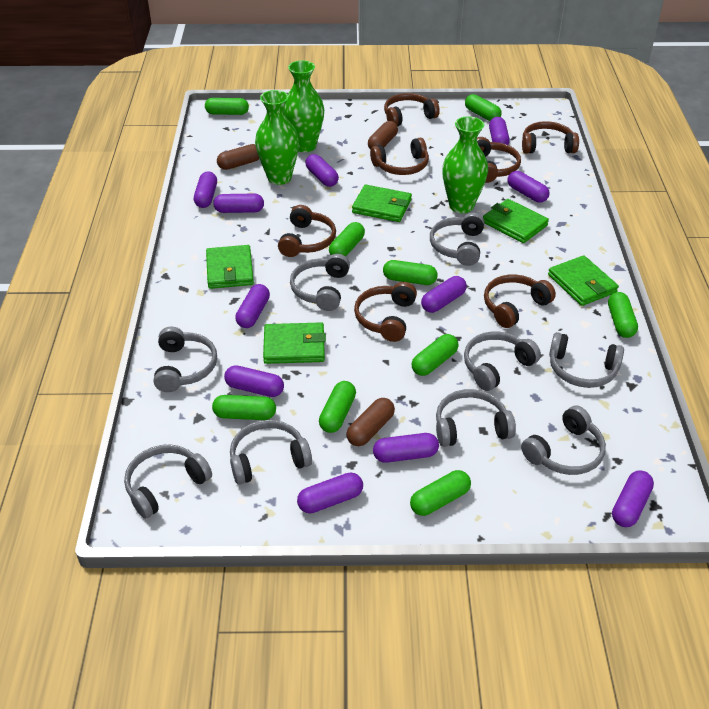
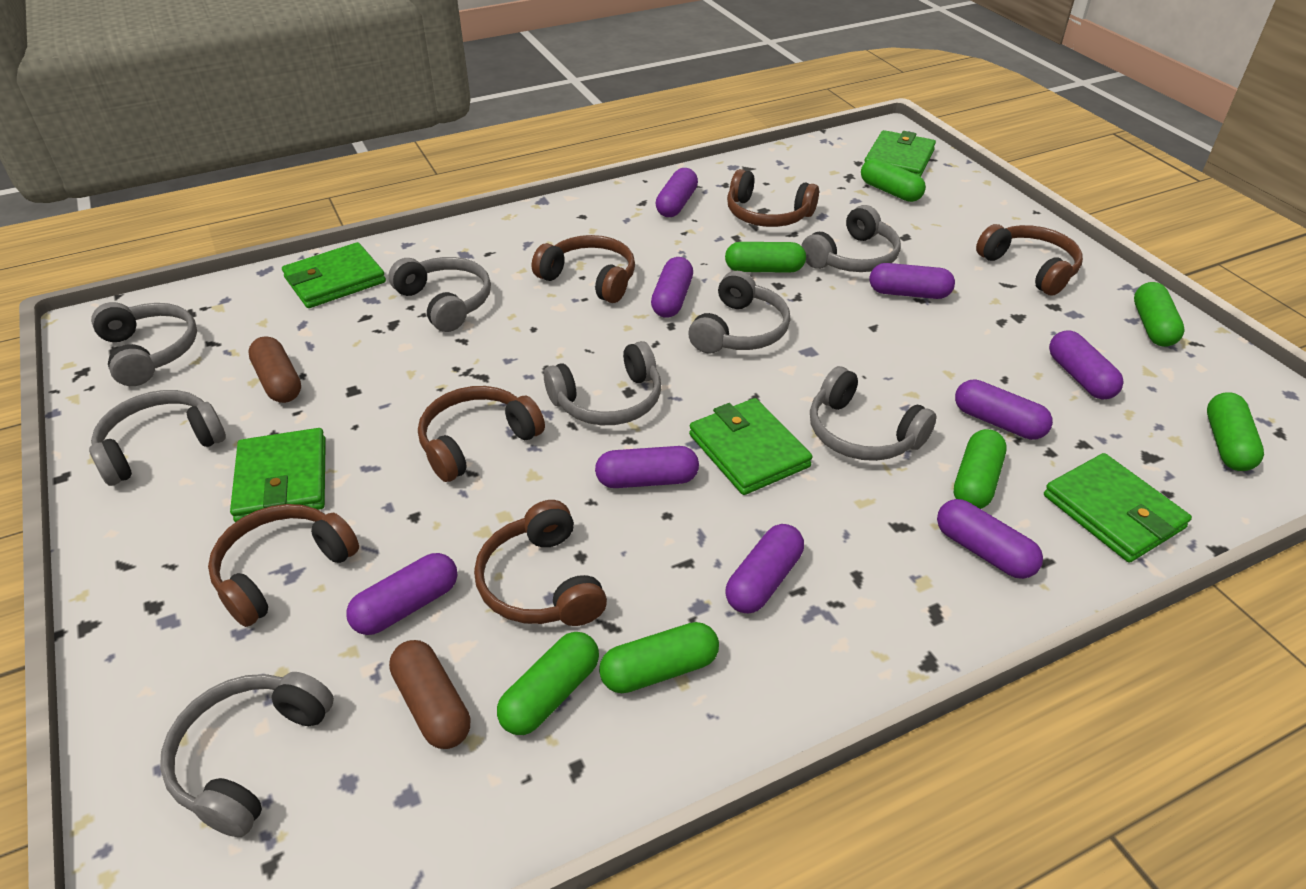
brown capsule: 3 -> 2
brown headphones: 7 -> 6
green capsule: 9 -> 7
green vase: 3 -> 0
grey headphones: 9 -> 8
purple capsule: 11 -> 9

